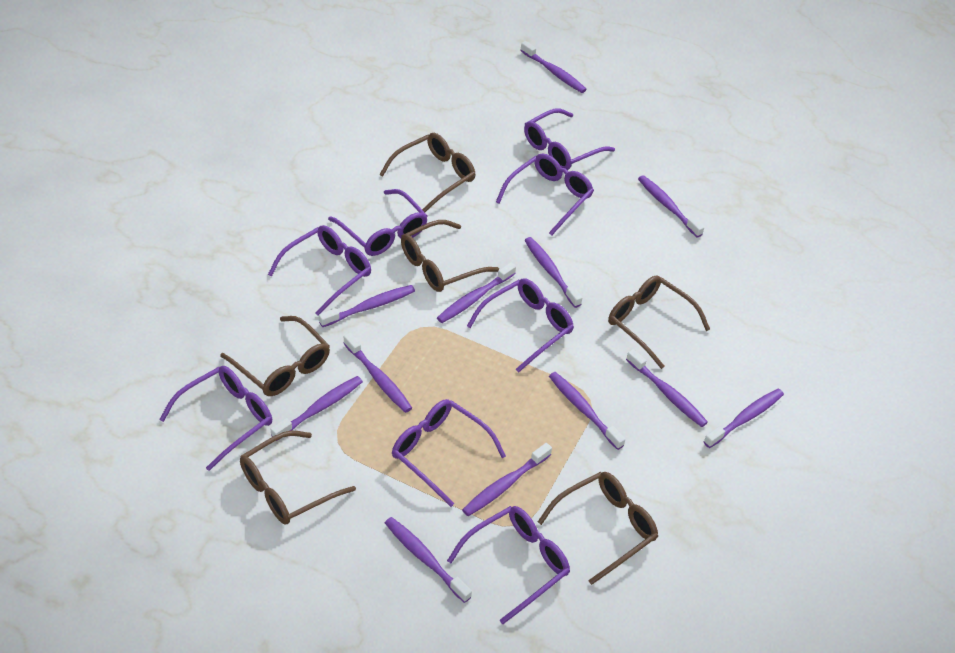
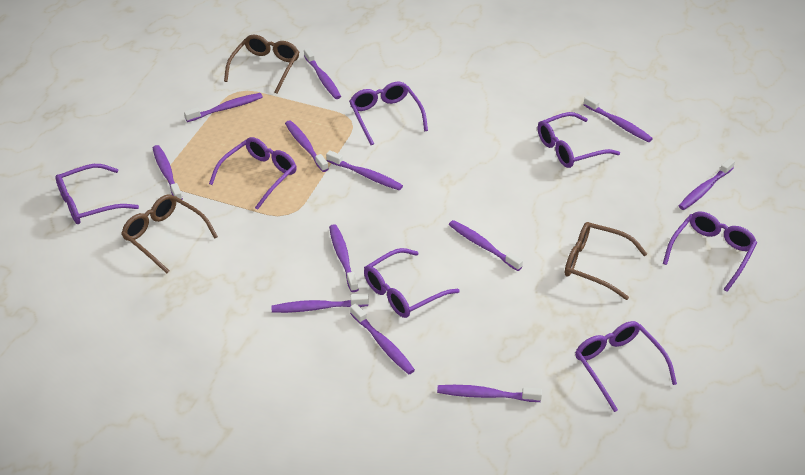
brown glasses: 6 -> 3
purple glasses: 8 -> 7

